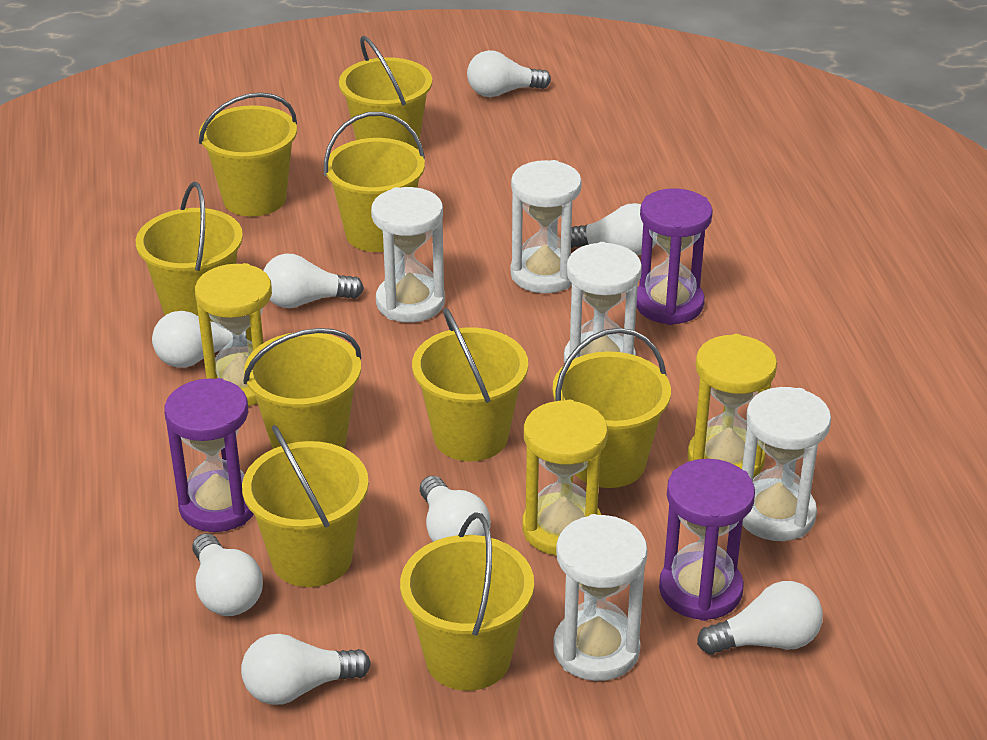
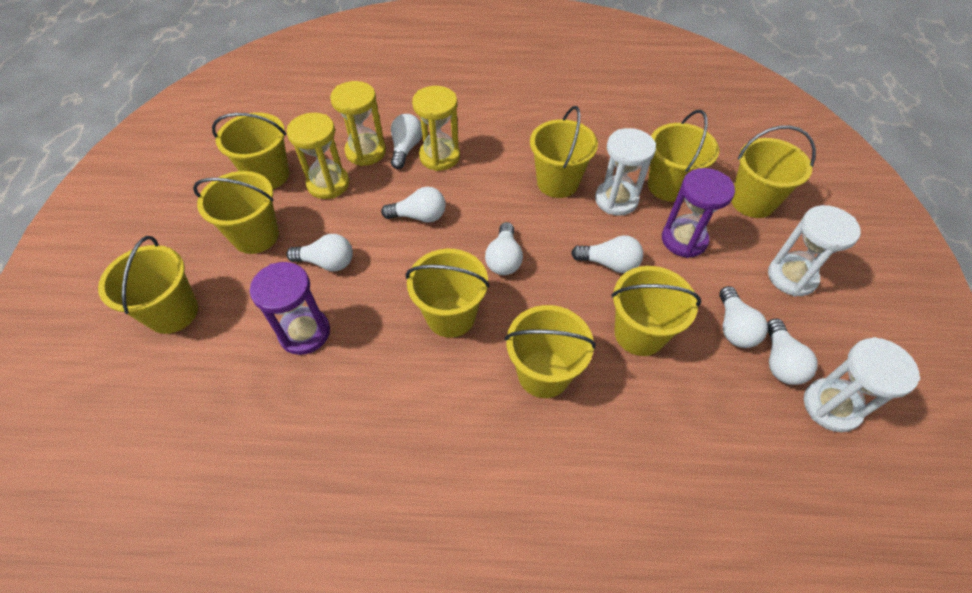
purple hourglass: 3 -> 2
white hourglass: 5 -> 3
white light bulb: 8 -> 7

